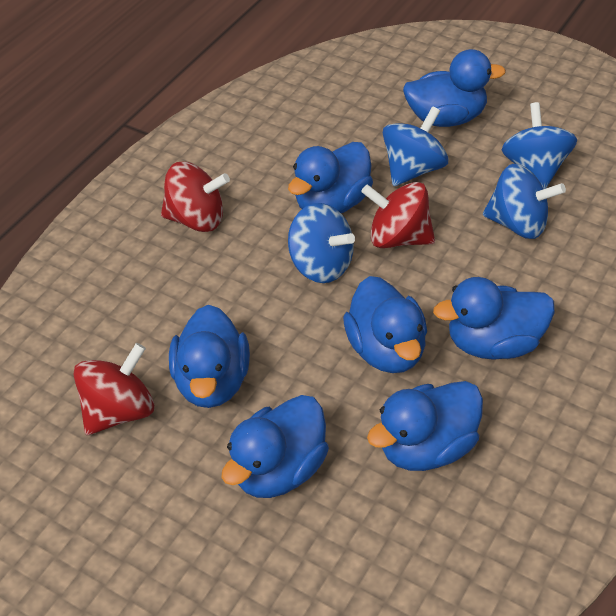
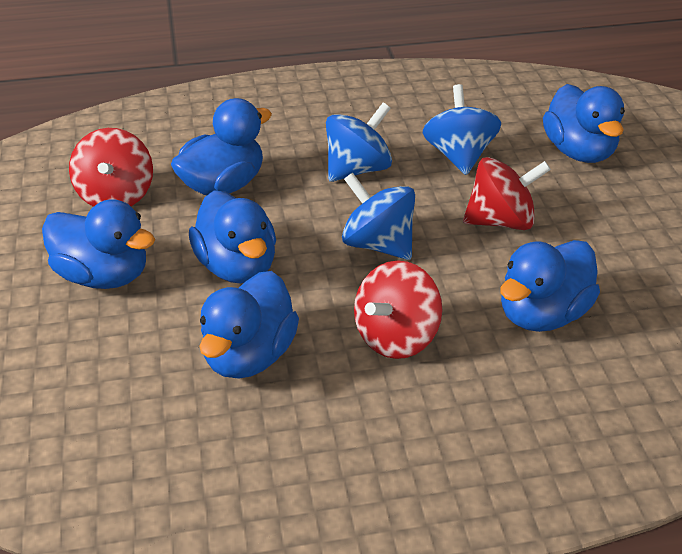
blue duck: 7 -> 6
blue spinning top: 4 -> 3

